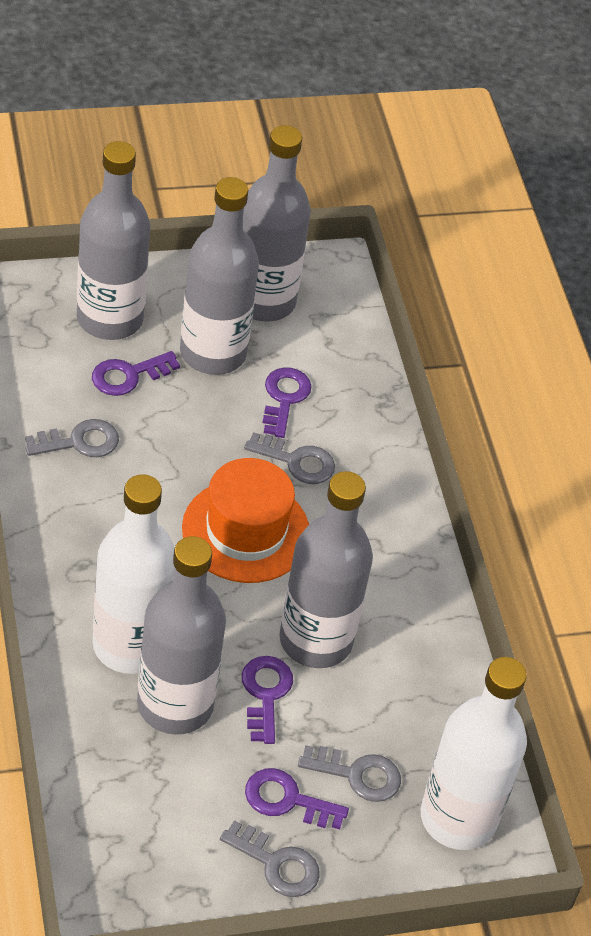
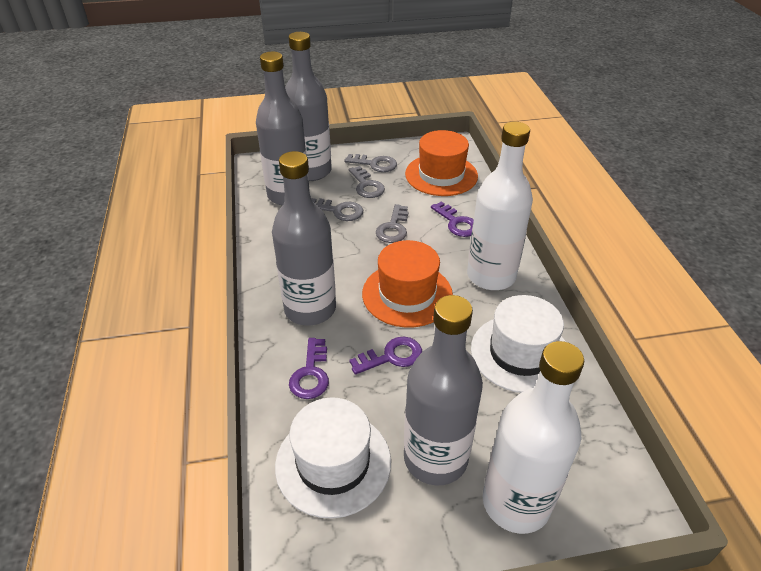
grey bottle: 5 -> 4
orange hat: 1 -> 2
purple key: 4 -> 3
white hat: 0 -> 2

